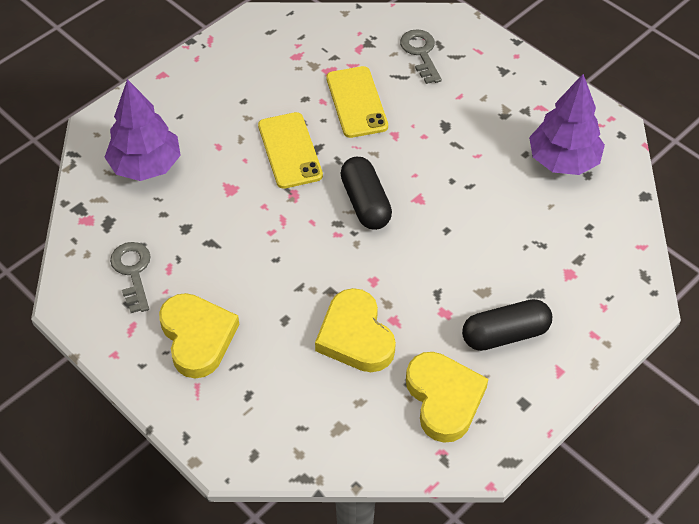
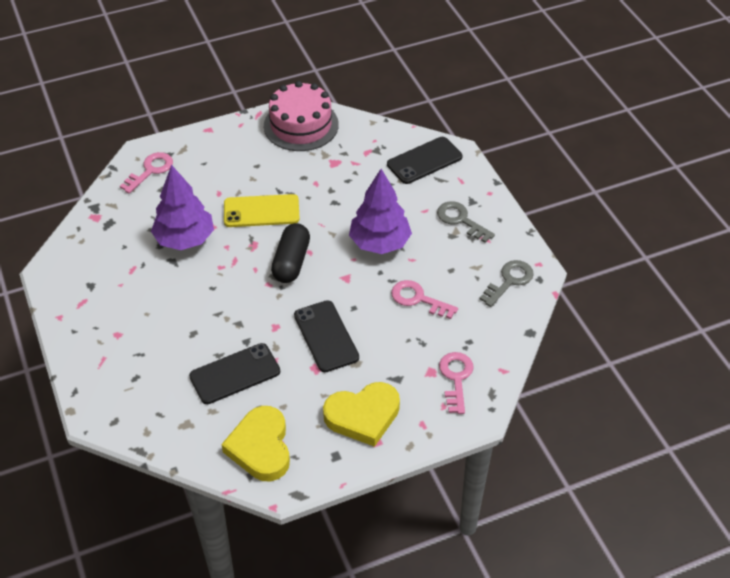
black capsule: 2 -> 1
black phone: 0 -> 3
pink cake: 0 -> 1
pink key: 0 -> 3
yellow heart: 3 -> 2
yellow phone: 2 -> 1

